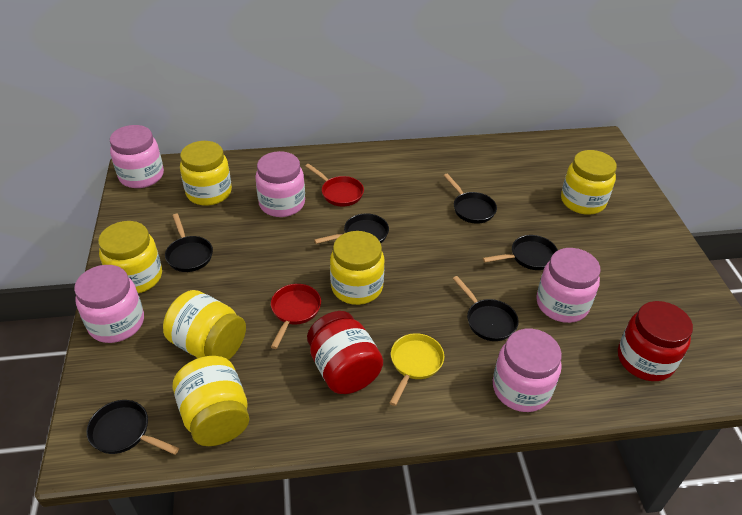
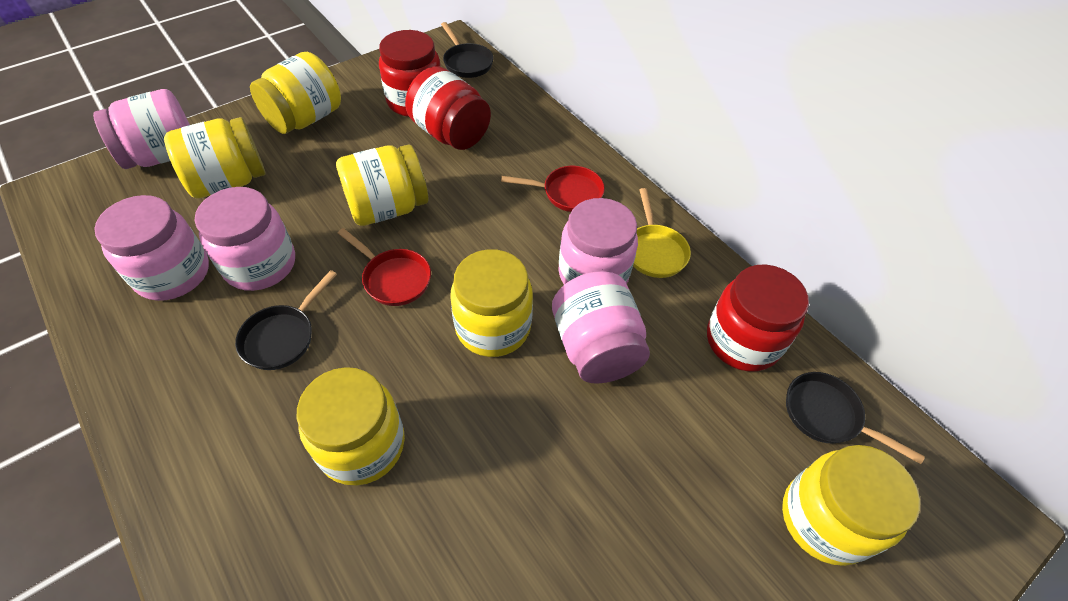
black pan: 6 -> 3
red jar: 2 -> 3

